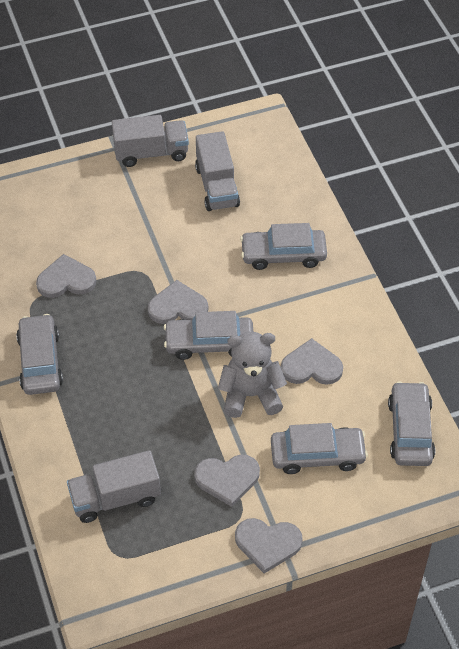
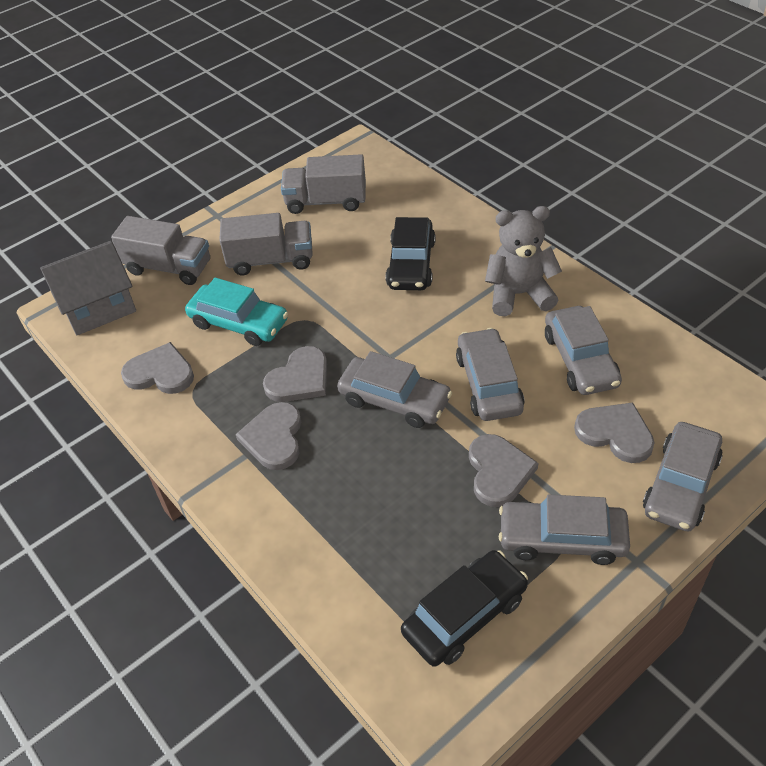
black car: 0 -> 2
grey house: 0 -> 1
turquoise car: 0 -> 1

